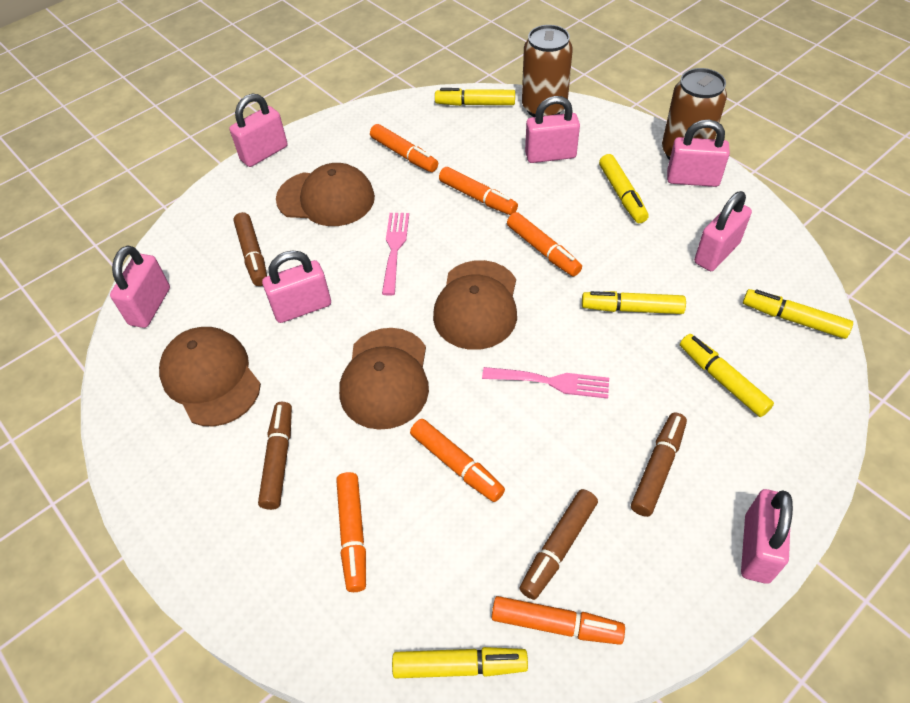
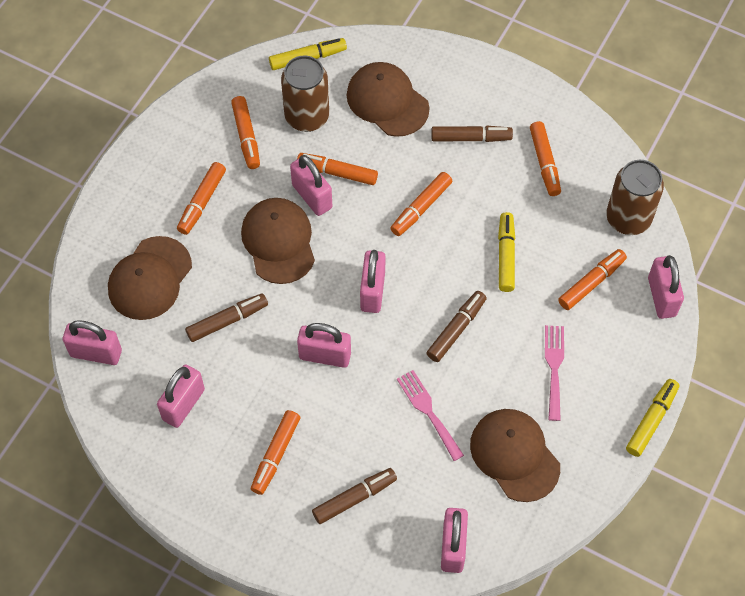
orange marker: 6 -> 7
yellow marker: 6 -> 3

